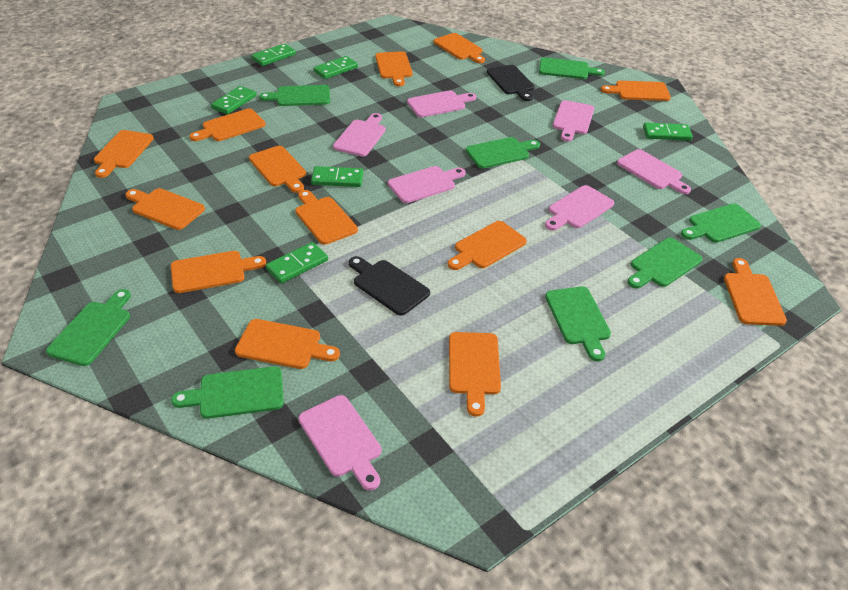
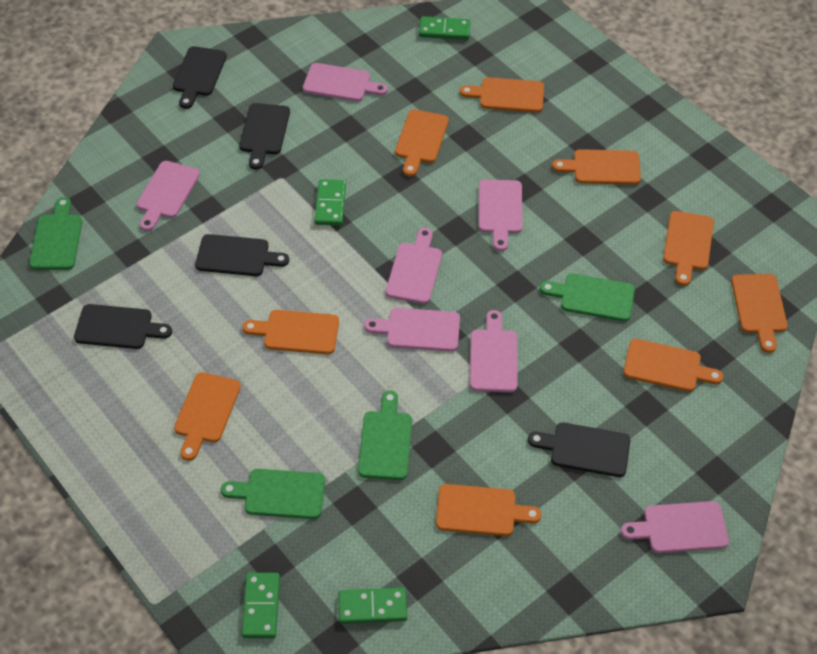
black cutting board: 2 -> 5
green cutting board: 8 -> 4
green domino: 6 -> 4
orange cutting board: 13 -> 9

